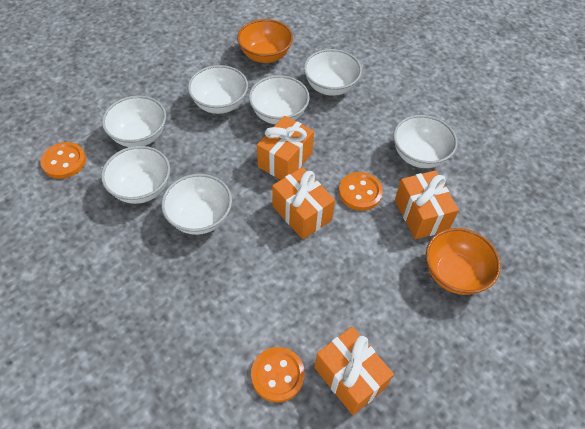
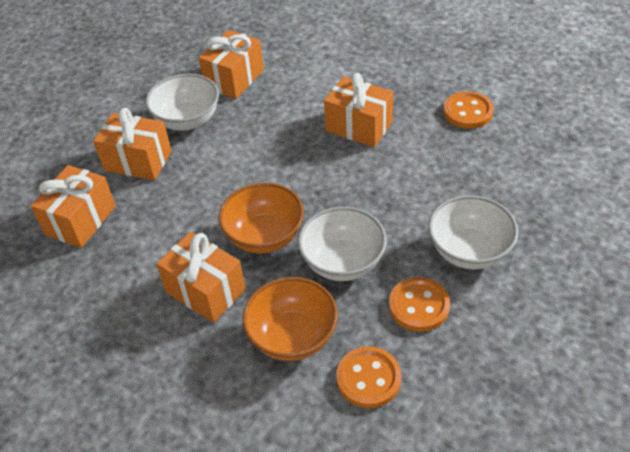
orange gift: 4 -> 5
white bowl: 7 -> 3

